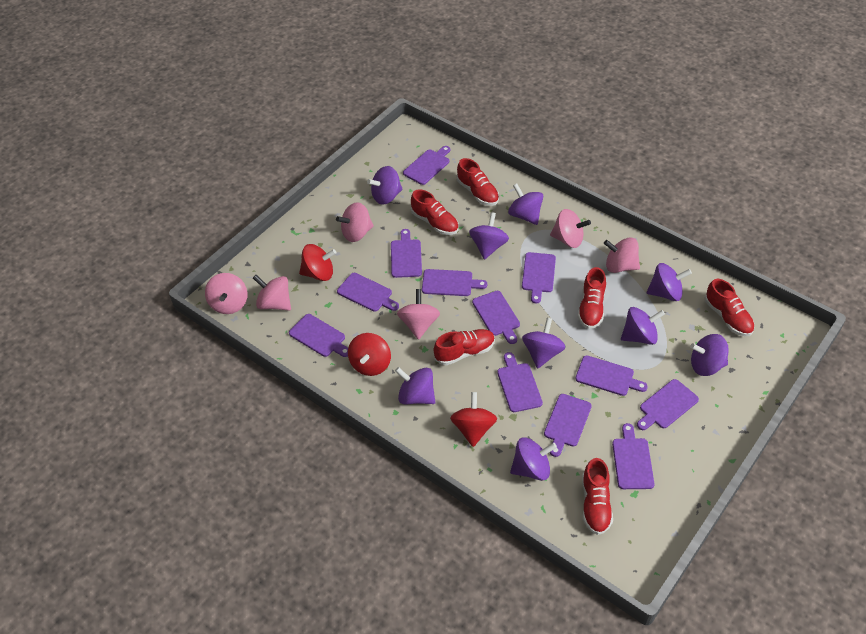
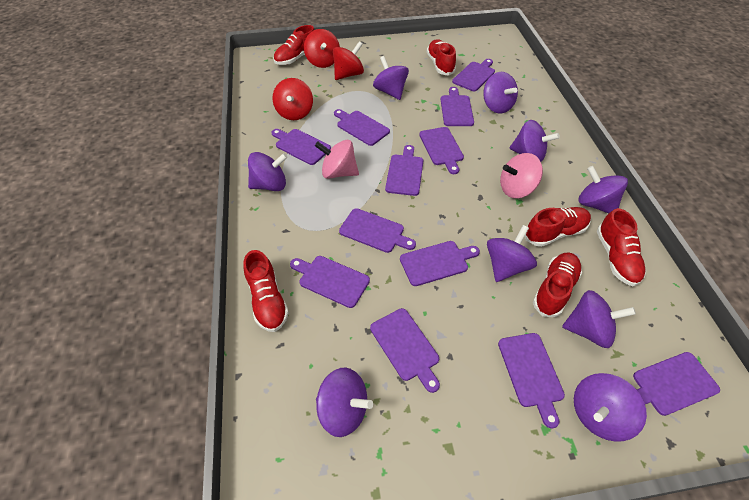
pink spinning top: 6 -> 2

